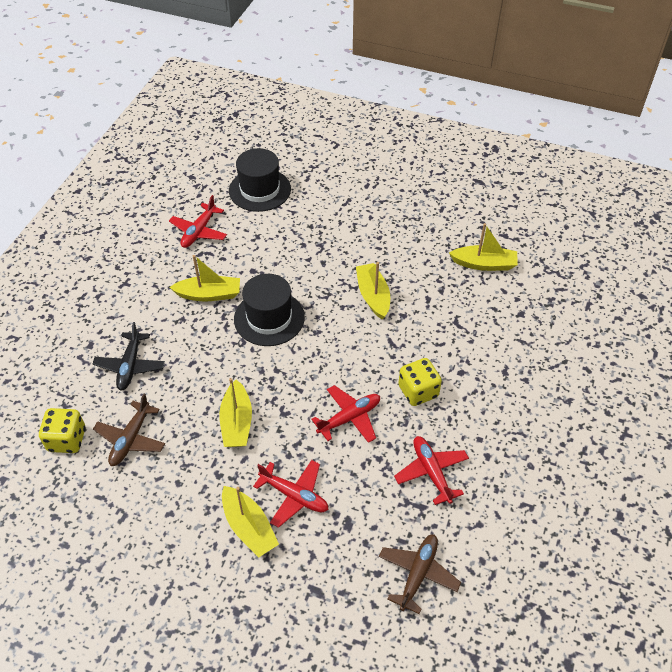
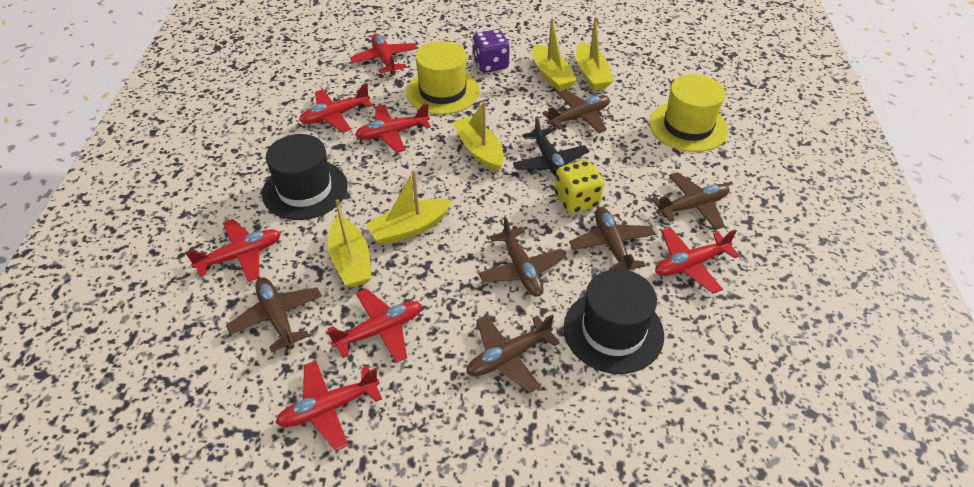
brown plane: 2 -> 6
purple dice: 0 -> 1
red plane: 4 -> 7
yellow dice: 2 -> 1
yellow hat: 0 -> 2

